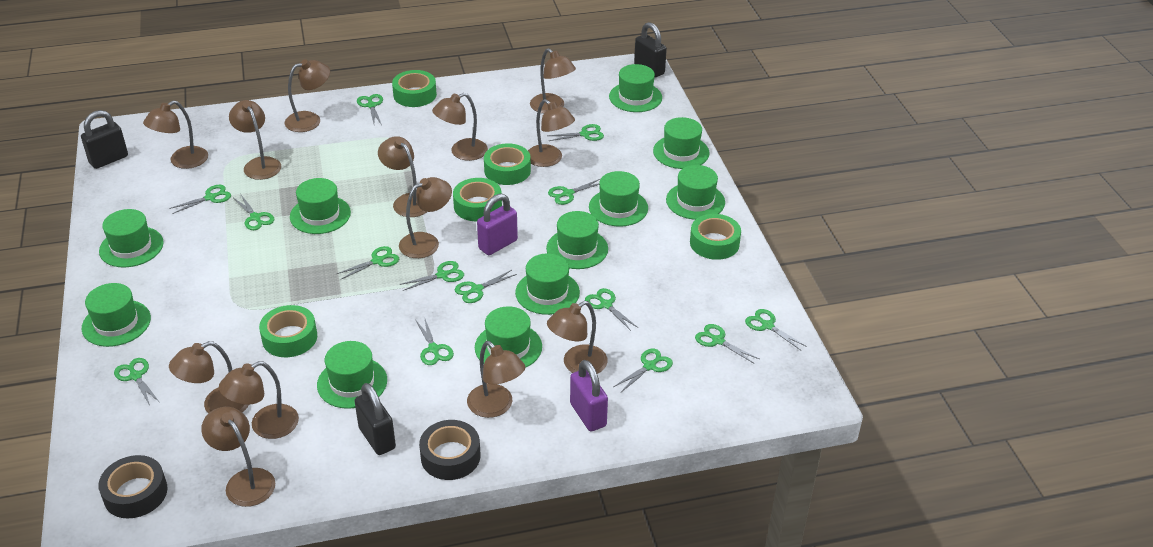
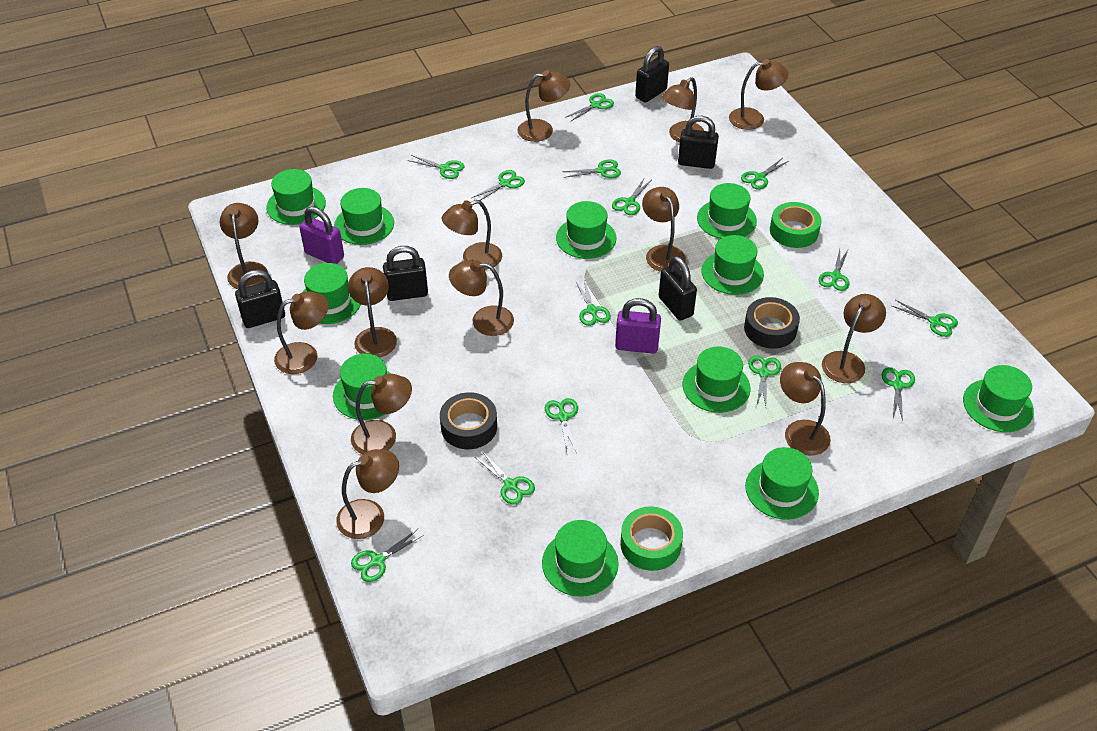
black padlock: 3 -> 5
green tape: 5 -> 2

